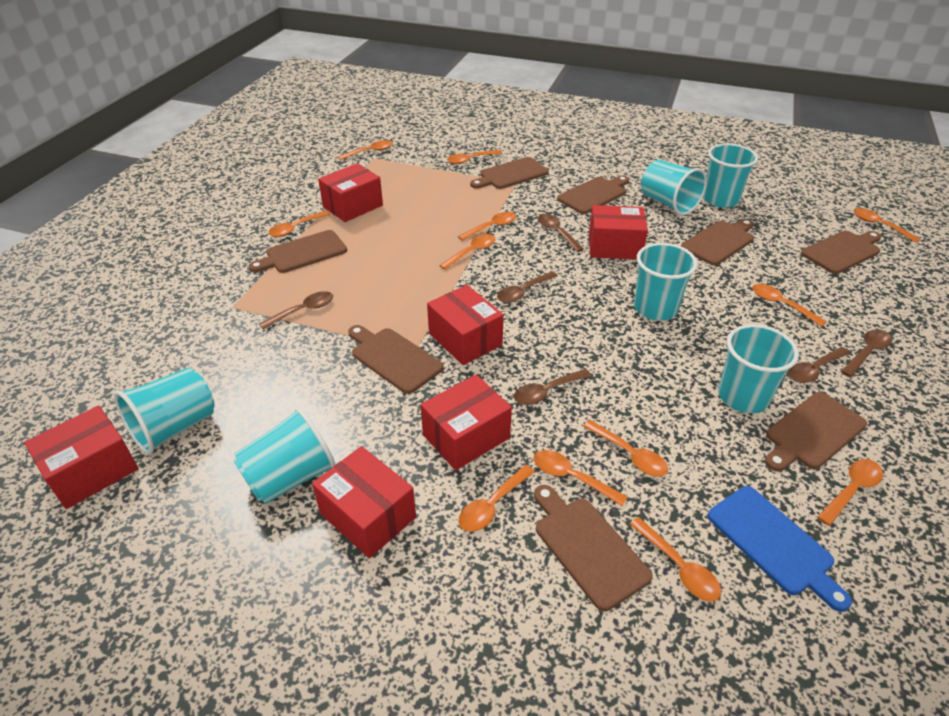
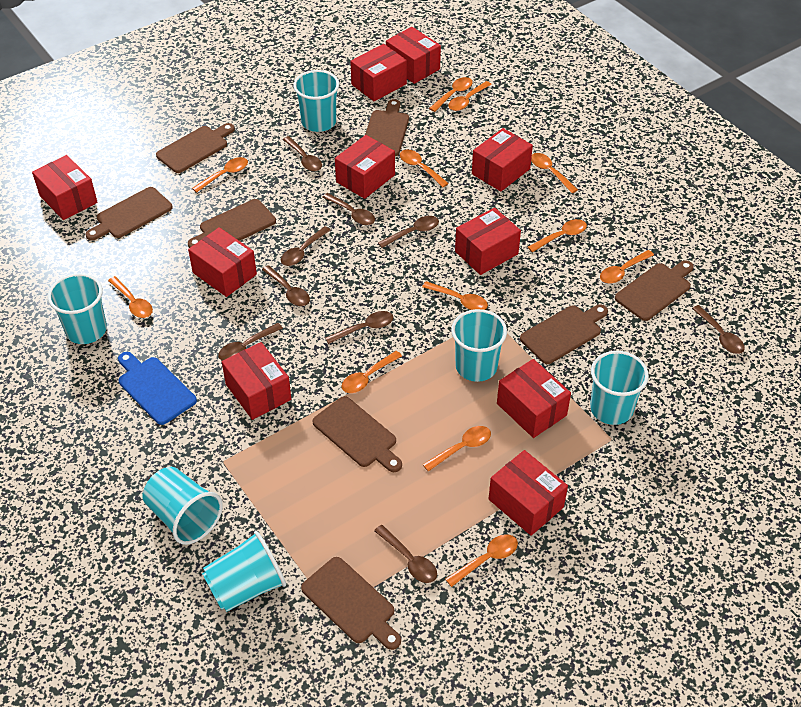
brown spoon: 6 -> 9
red box: 6 -> 10

